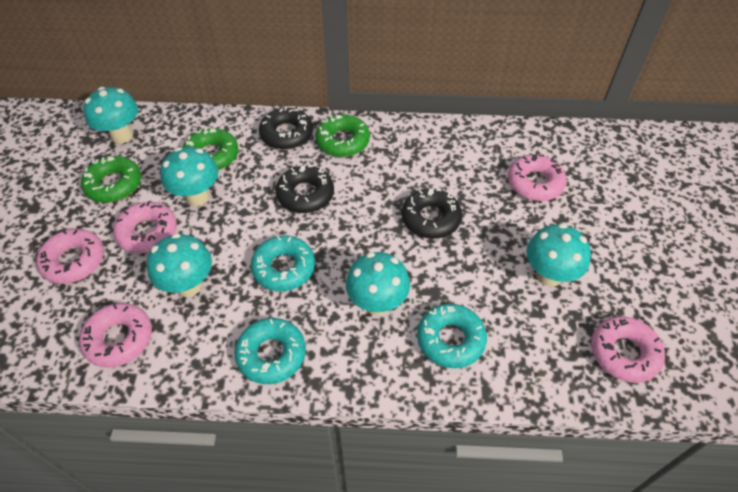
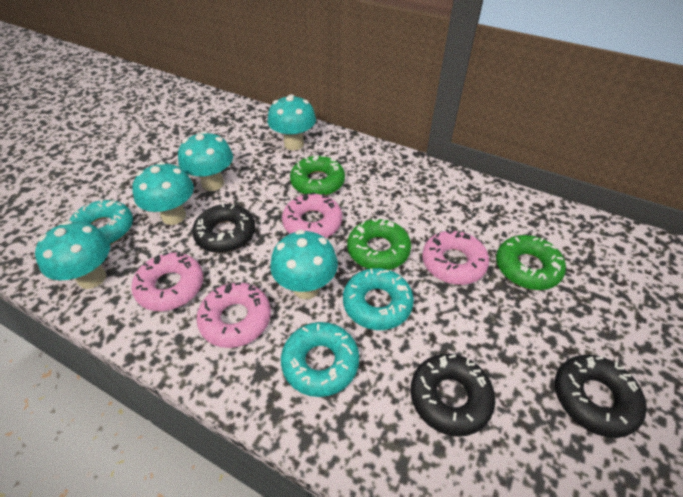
pink donut: 5 -> 4

